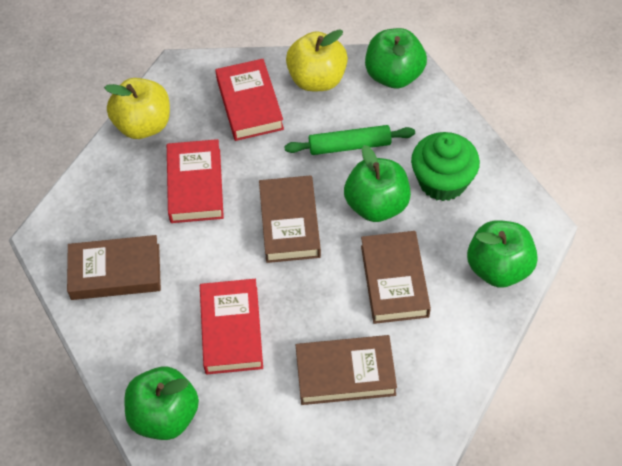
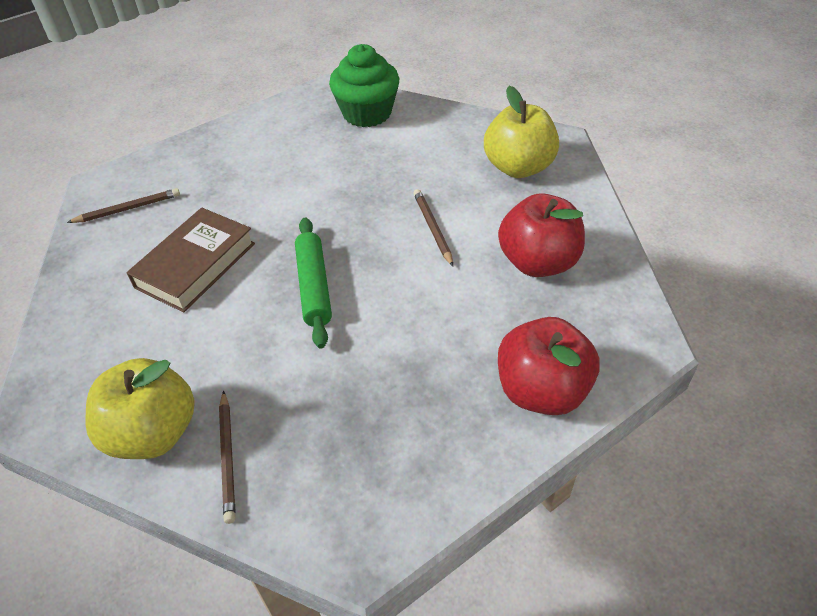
brown book: 4 -> 1
brown pencil: 0 -> 3
green apple: 4 -> 0
red apple: 0 -> 2
red book: 3 -> 0

